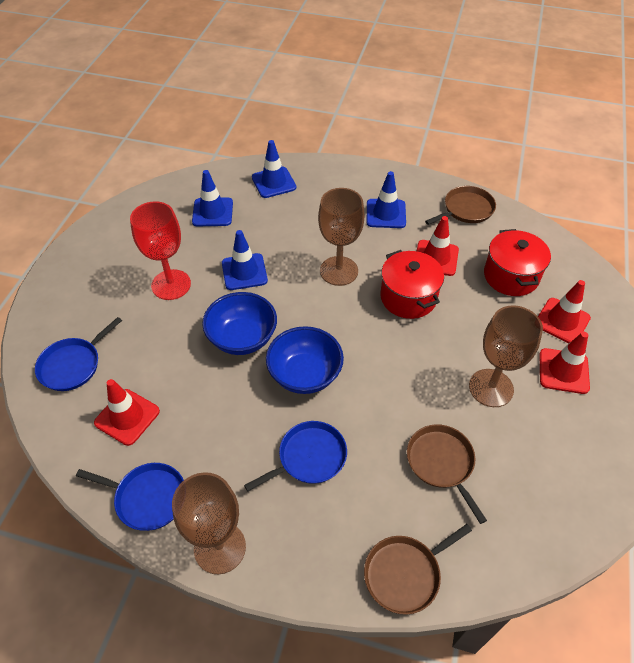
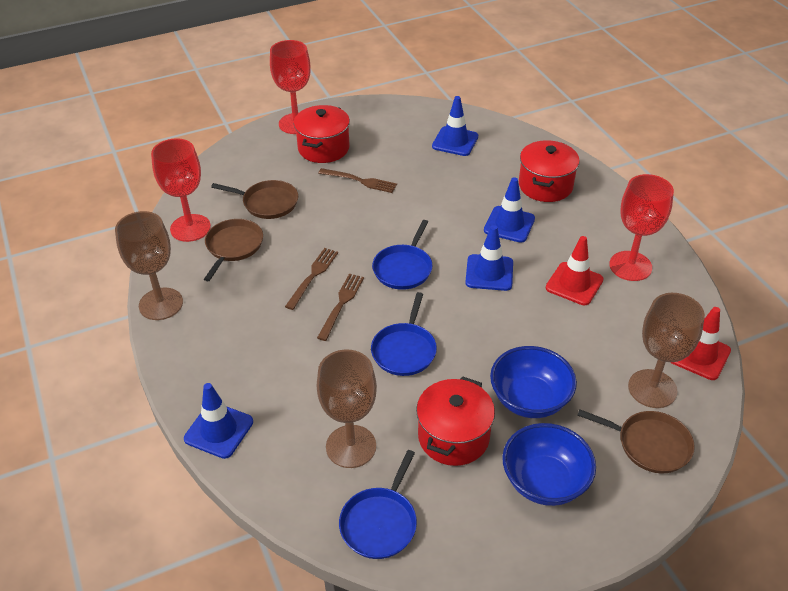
brown fork: 0 -> 3
red goblet: 1 -> 3
red pot: 2 -> 3
red traffic cone: 4 -> 2

